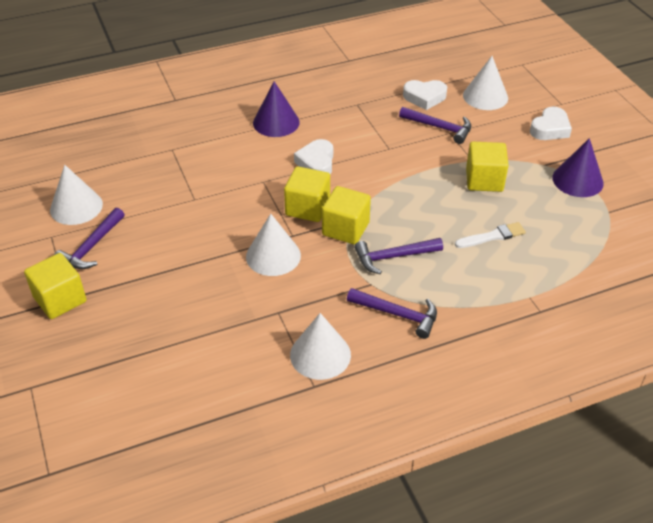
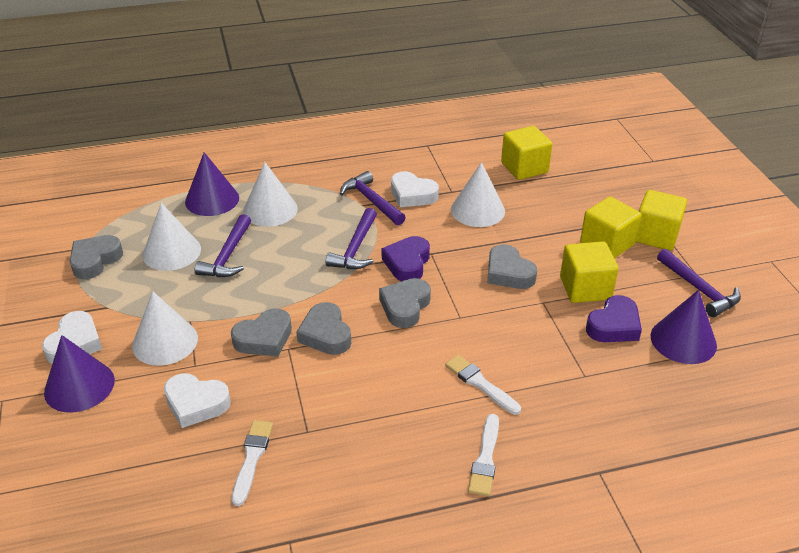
grey heart: 0 -> 5
purple cone: 2 -> 3
purple heart: 0 -> 2
white brush: 1 -> 3

